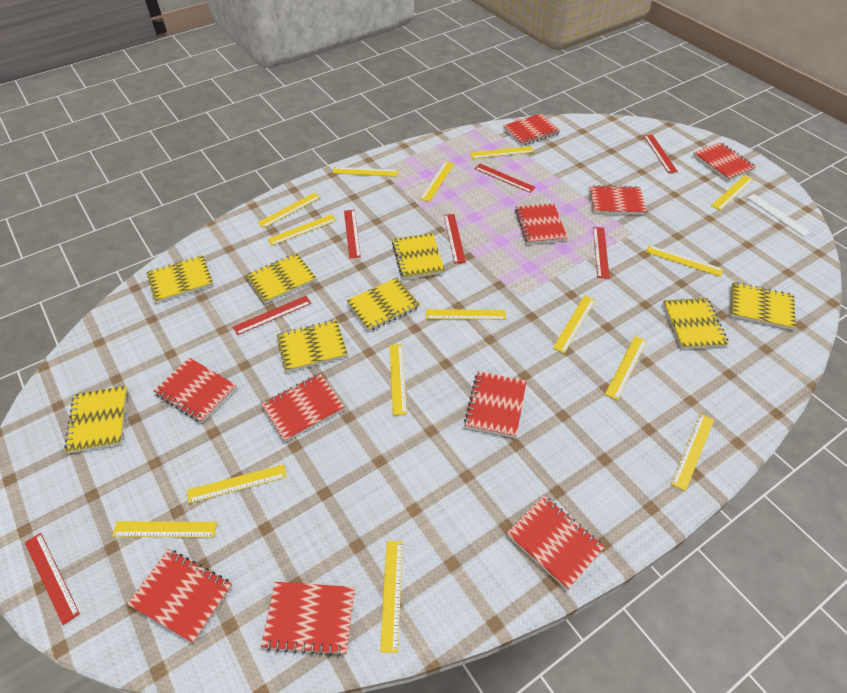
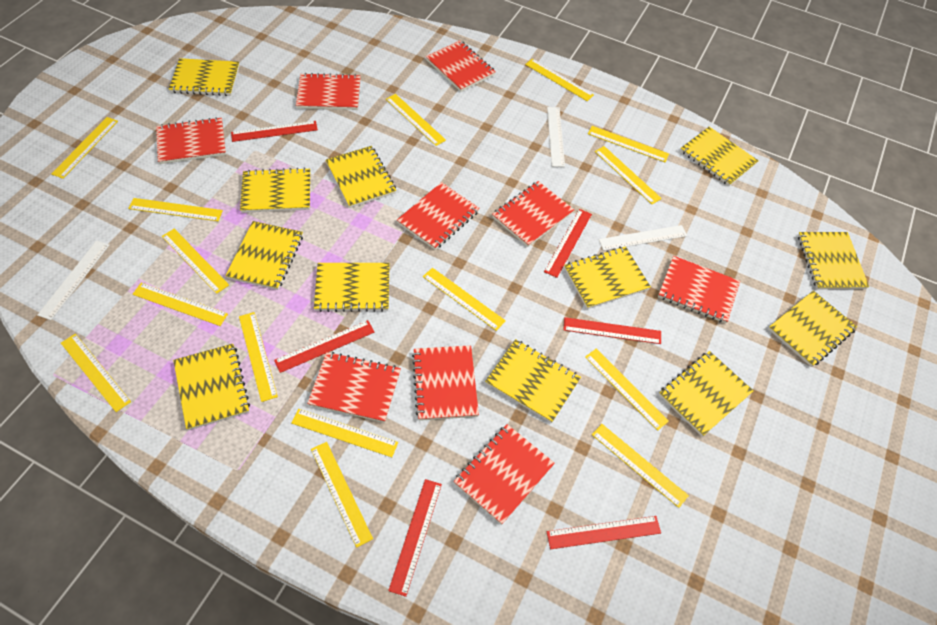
red notebook: 10 -> 9
red ruler: 7 -> 6
white ruler: 1 -> 3
yellow notebook: 8 -> 12

